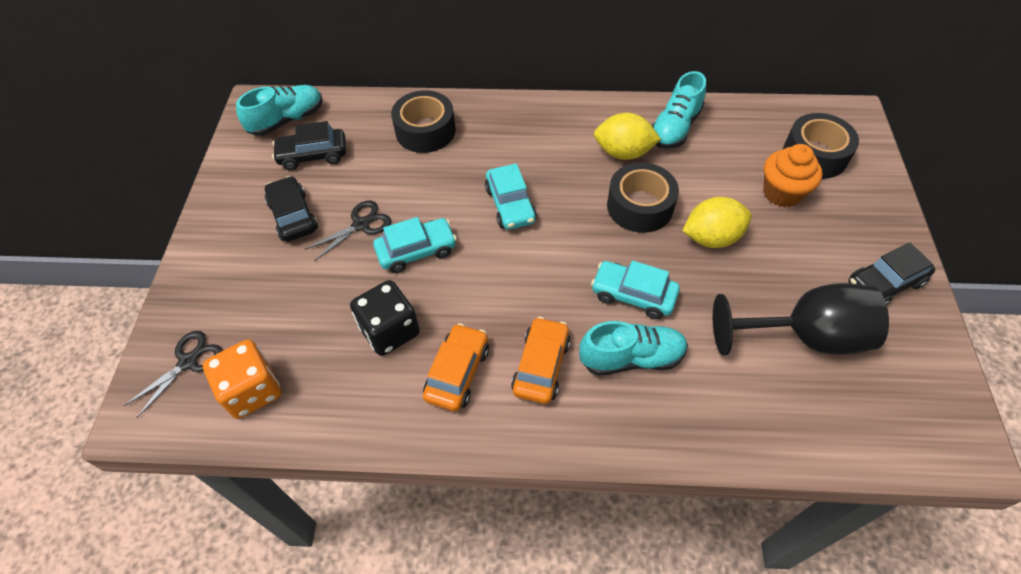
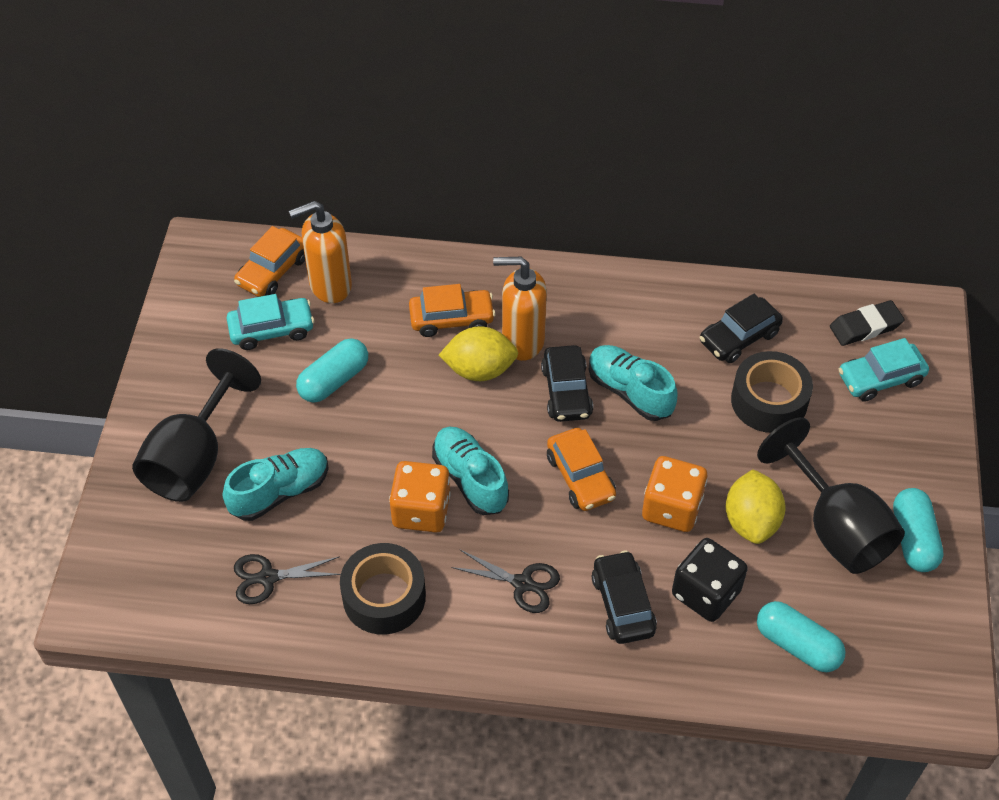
black eraser: 0 -> 1
black goblet: 1 -> 2
black tape: 3 -> 2
orange car: 2 -> 3
orange cupcake: 1 -> 0
orange dice: 1 -> 2
orange soap dispenser: 0 -> 2
turquoise capsule: 0 -> 3
turquoise car: 3 -> 2

